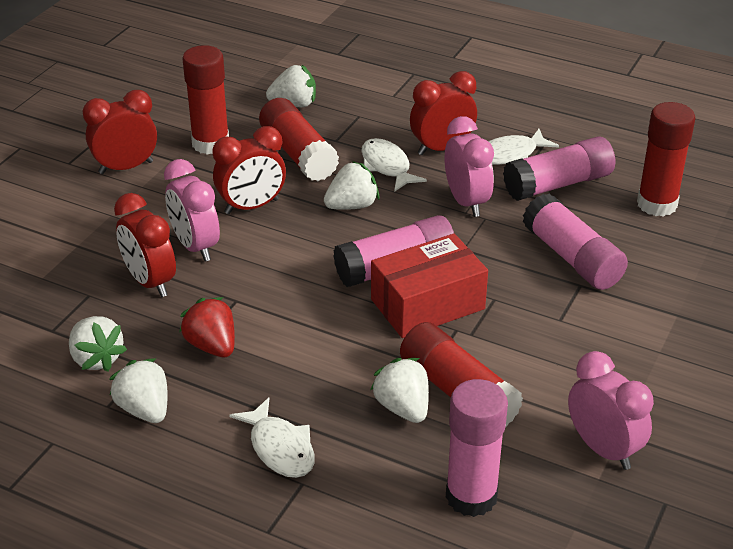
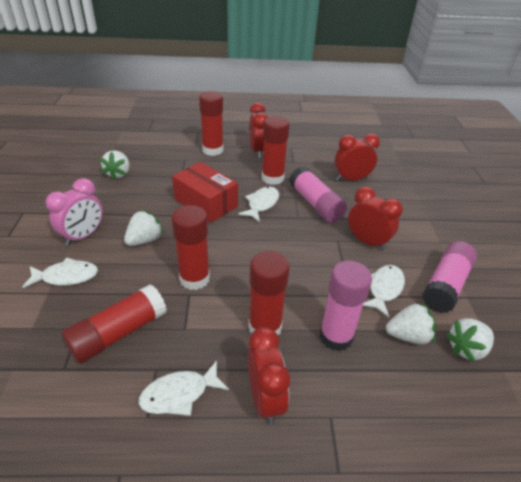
pink clock: 3 -> 1
pink glue stick: 4 -> 3
red glue stick: 4 -> 5
red strawberry: 1 -> 0
white fish: 3 -> 4
white strawberry: 5 -> 4

